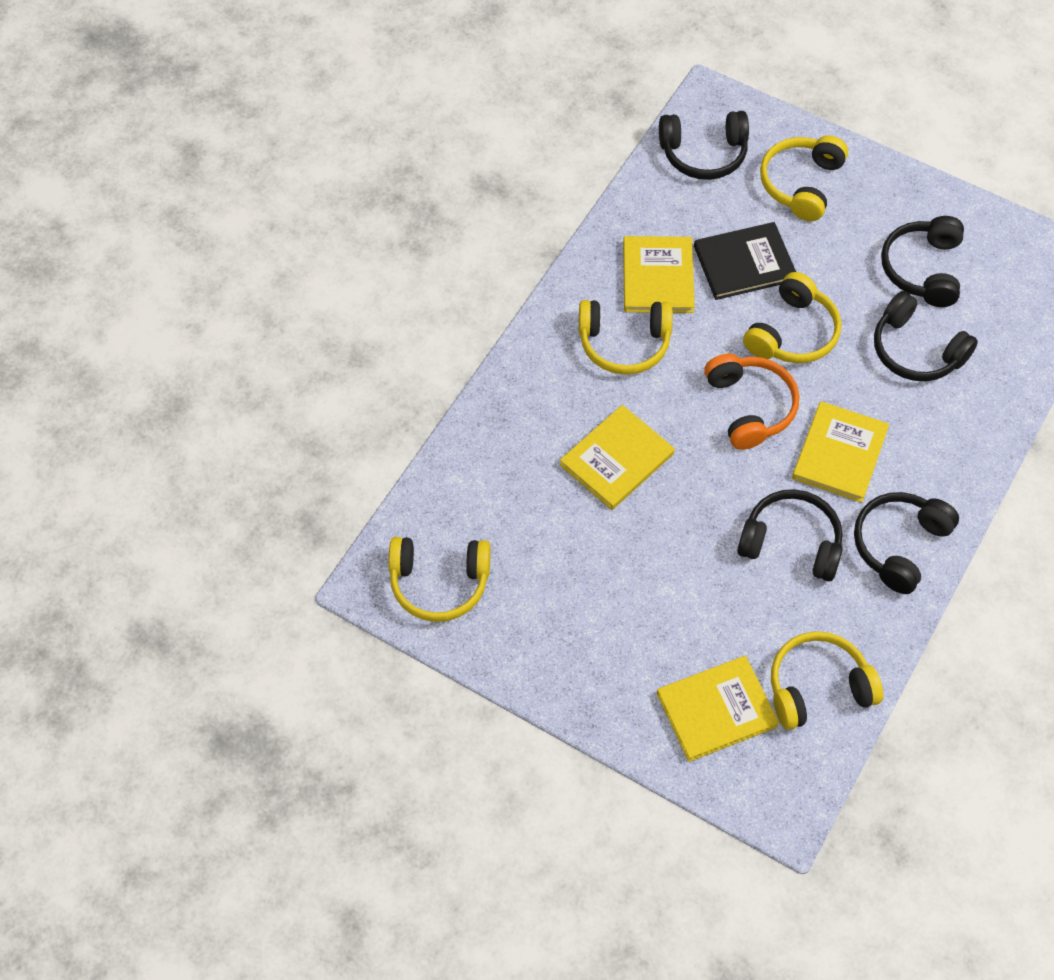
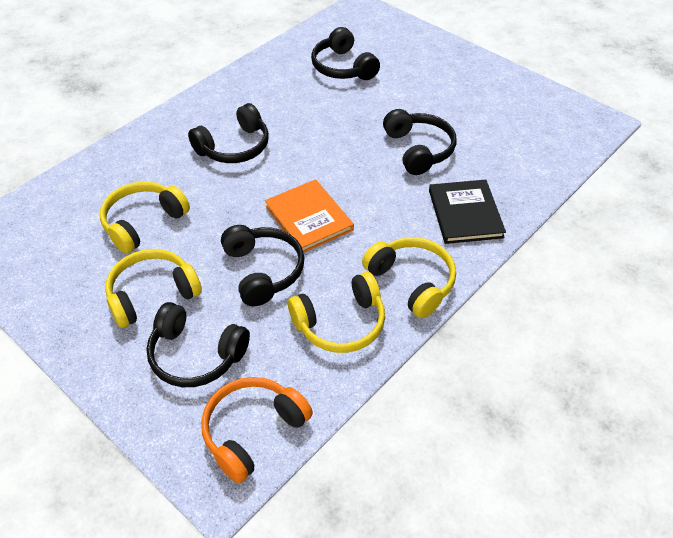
orange book: 0 -> 1
yellow book: 4 -> 0
yellow headphones: 5 -> 4

